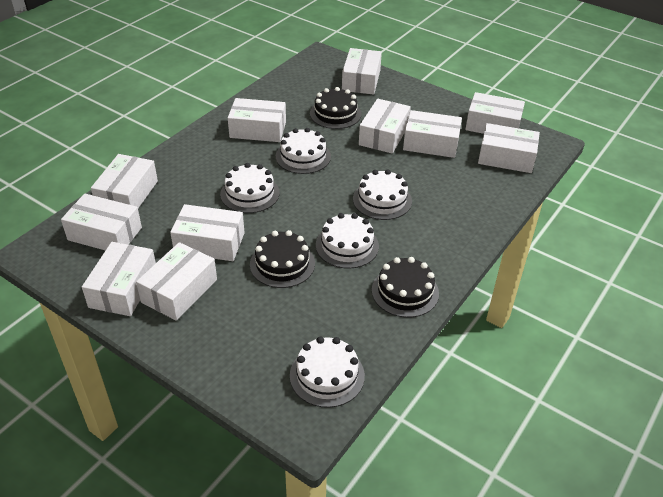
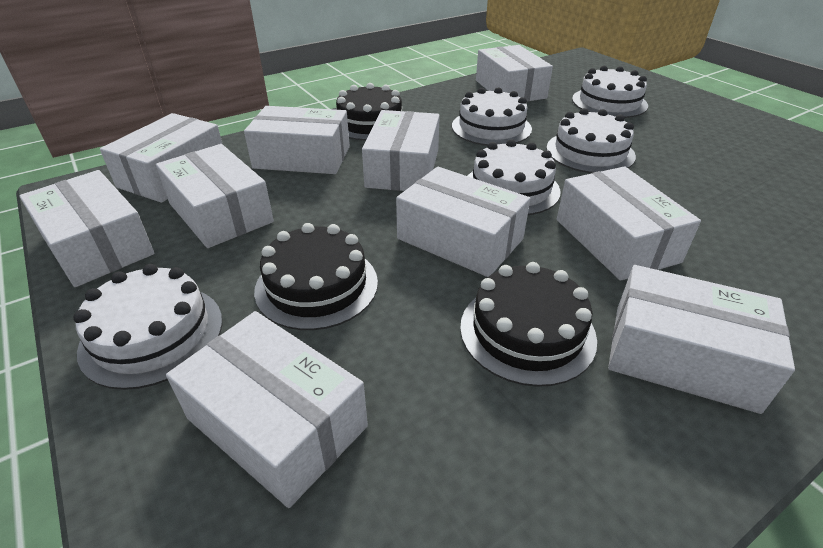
white box: 11 -> 10

